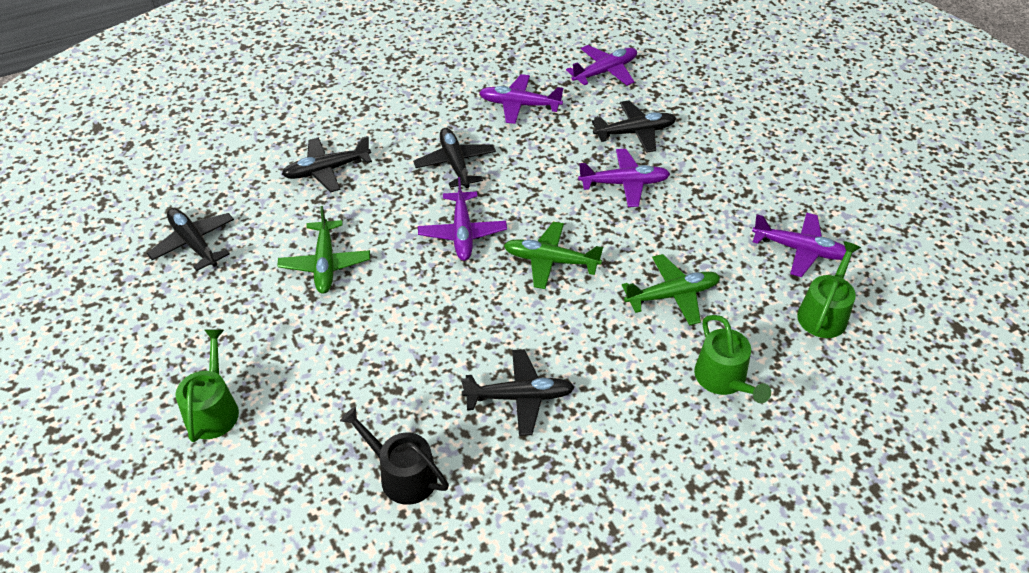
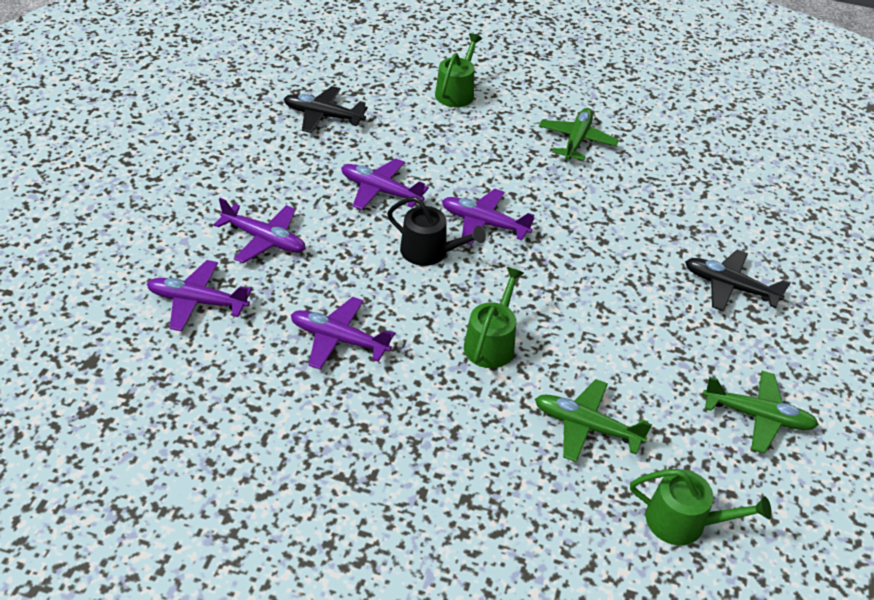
black plane: 5 -> 2

